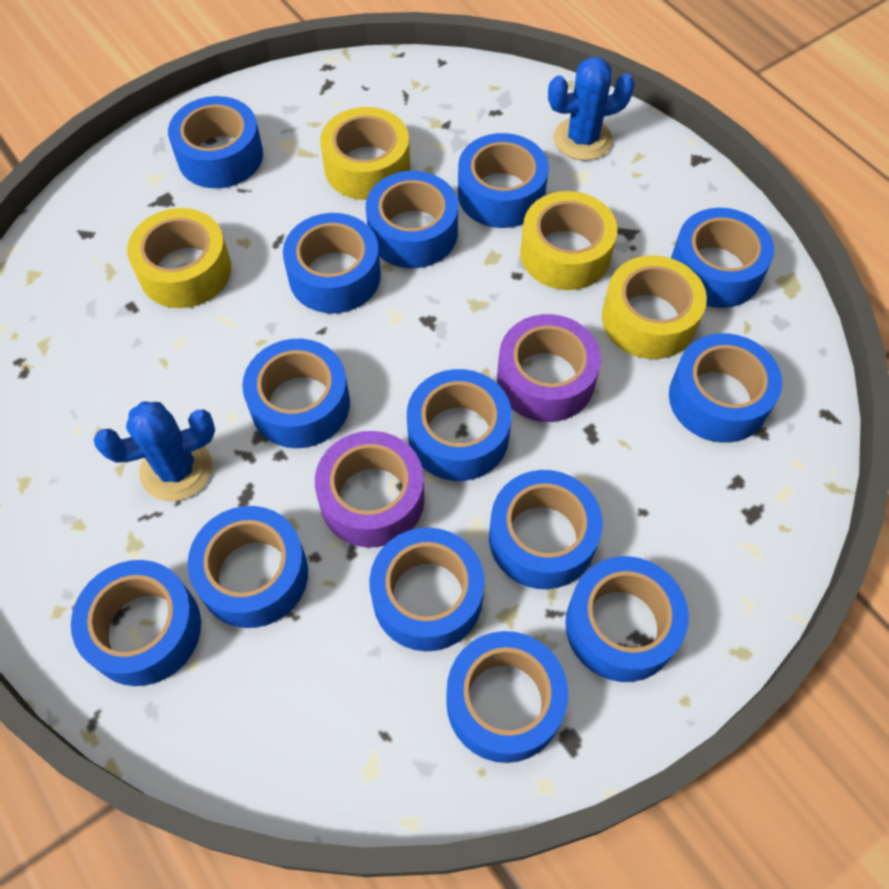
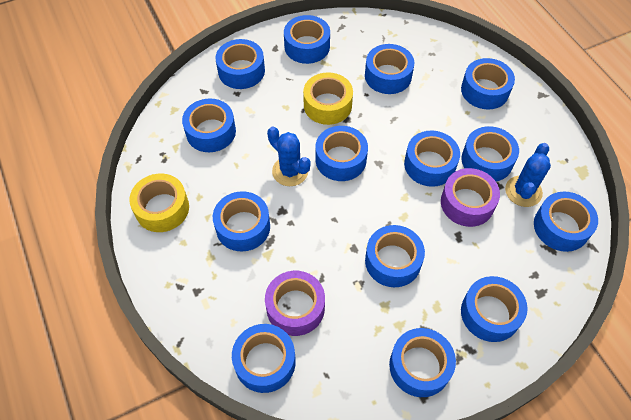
yellow tape: 4 -> 2

